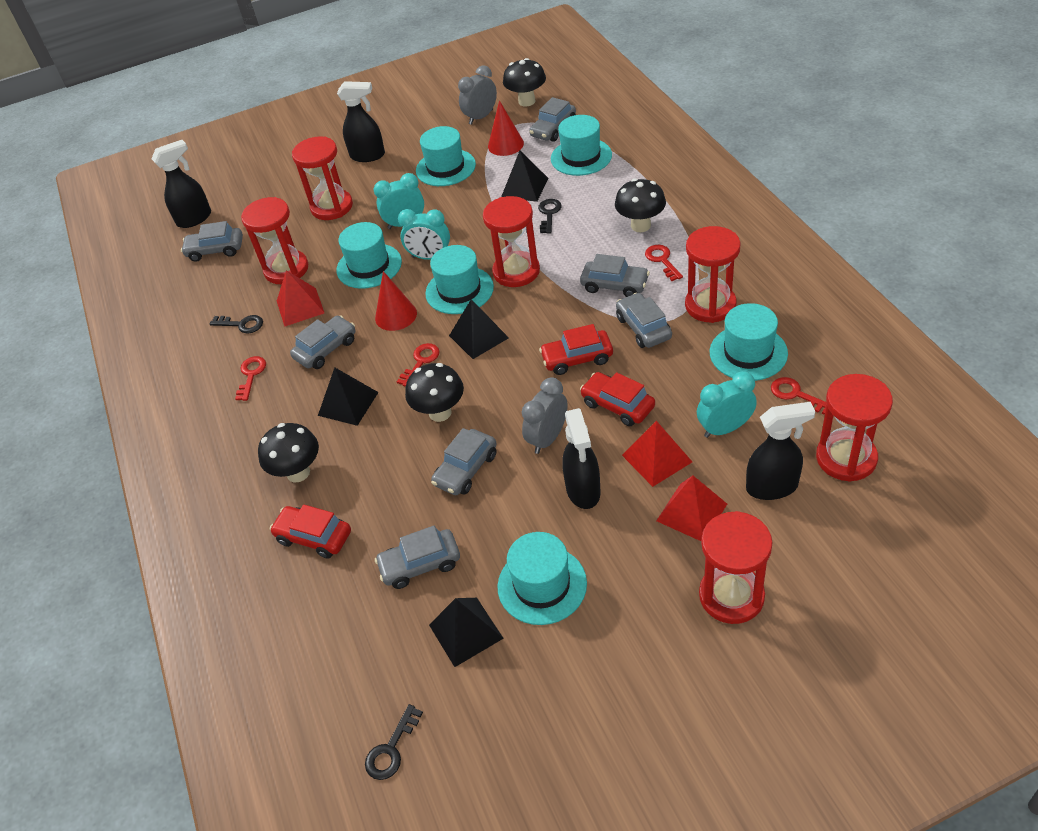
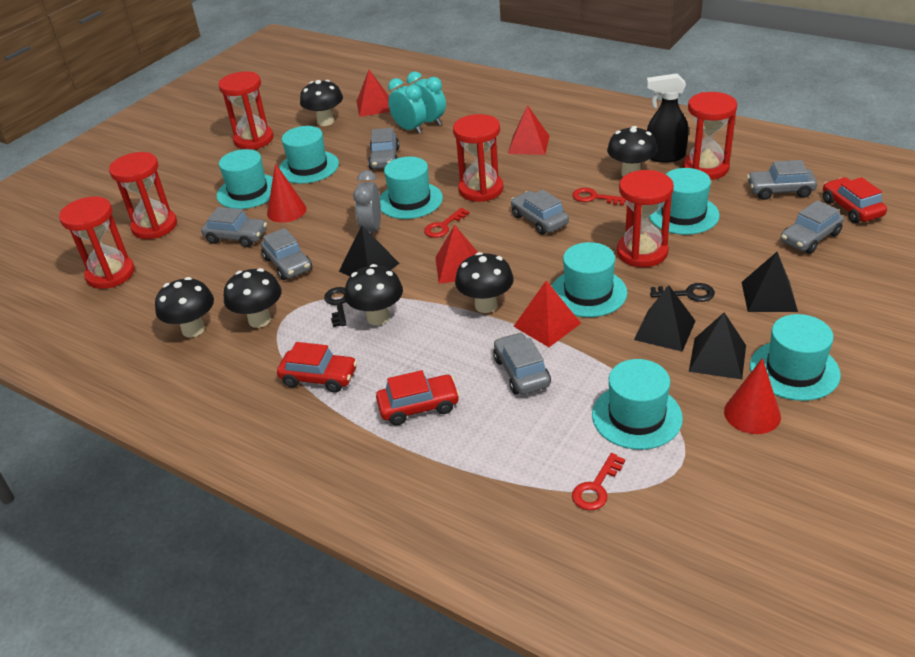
black key: 3 -> 2
black mushroom: 4 -> 6
black spray bottle: 4 -> 1
grey clock: 2 -> 1
red key: 4 -> 3
red pyramid: 3 -> 4
turquoise clock: 3 -> 2
turquoise hat: 6 -> 7

